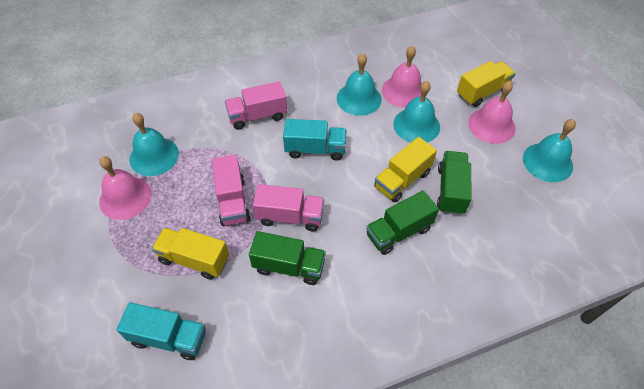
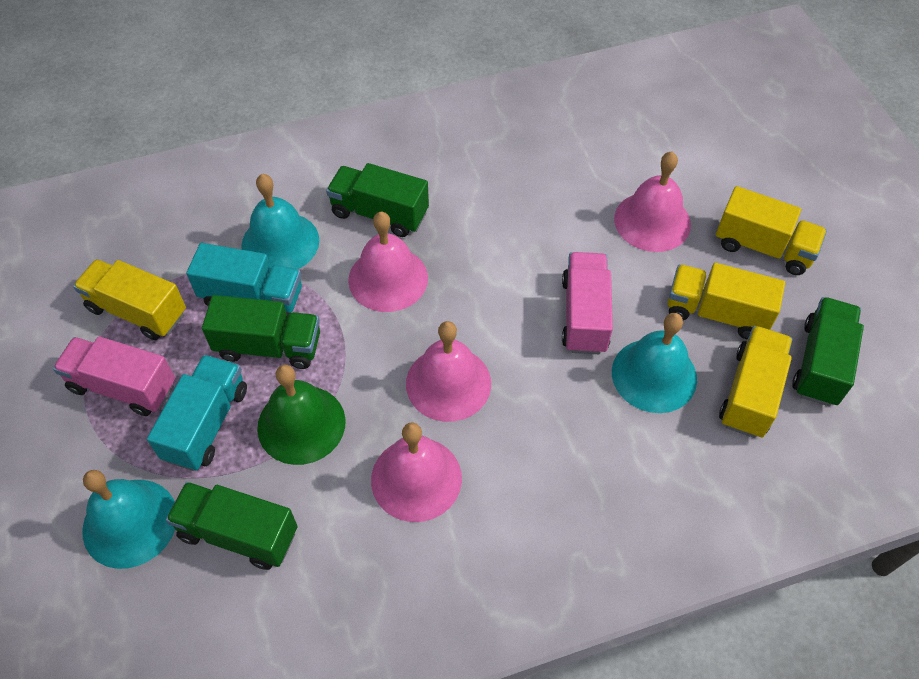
green bell: 0 -> 1
green truck: 3 -> 4
pink bell: 3 -> 4
pink truck: 3 -> 2
turquoise bell: 4 -> 3
yellow truck: 3 -> 4

